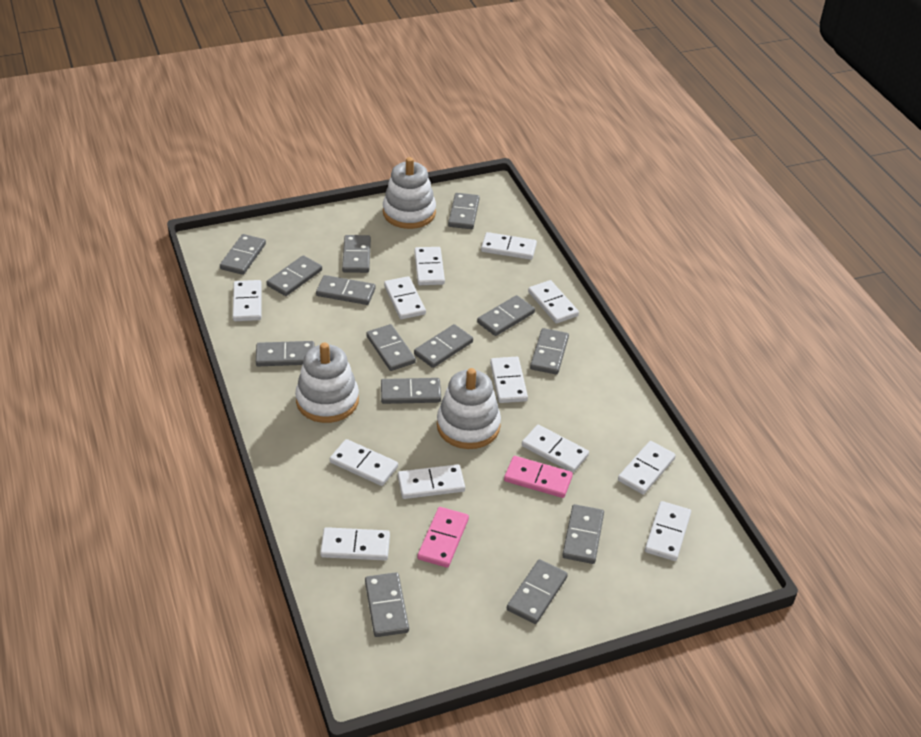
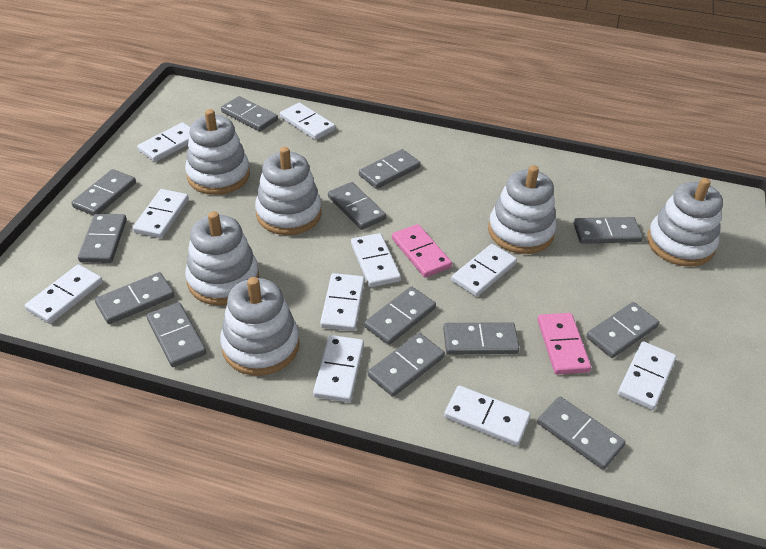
grey domino: 14 -> 13
white domino: 12 -> 10
white stacking toy: 3 -> 6

